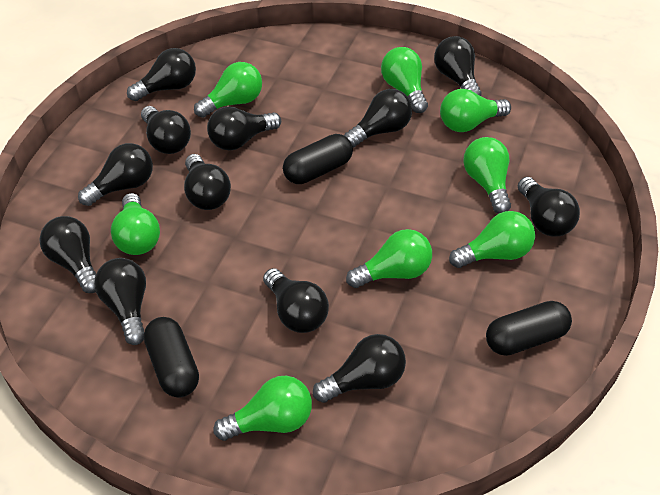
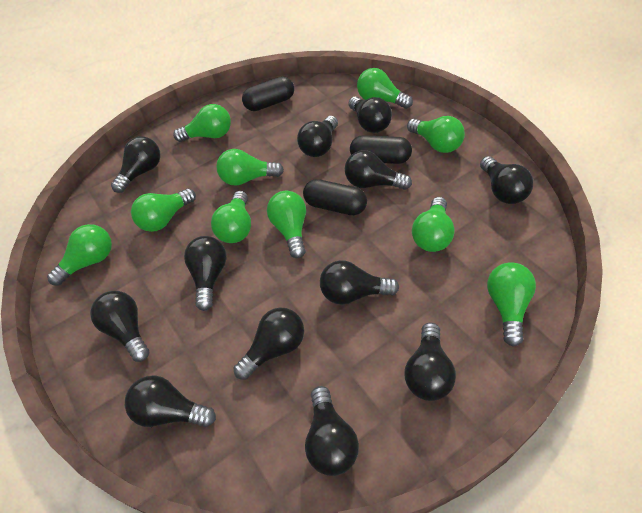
green light bulb: 8 -> 10

